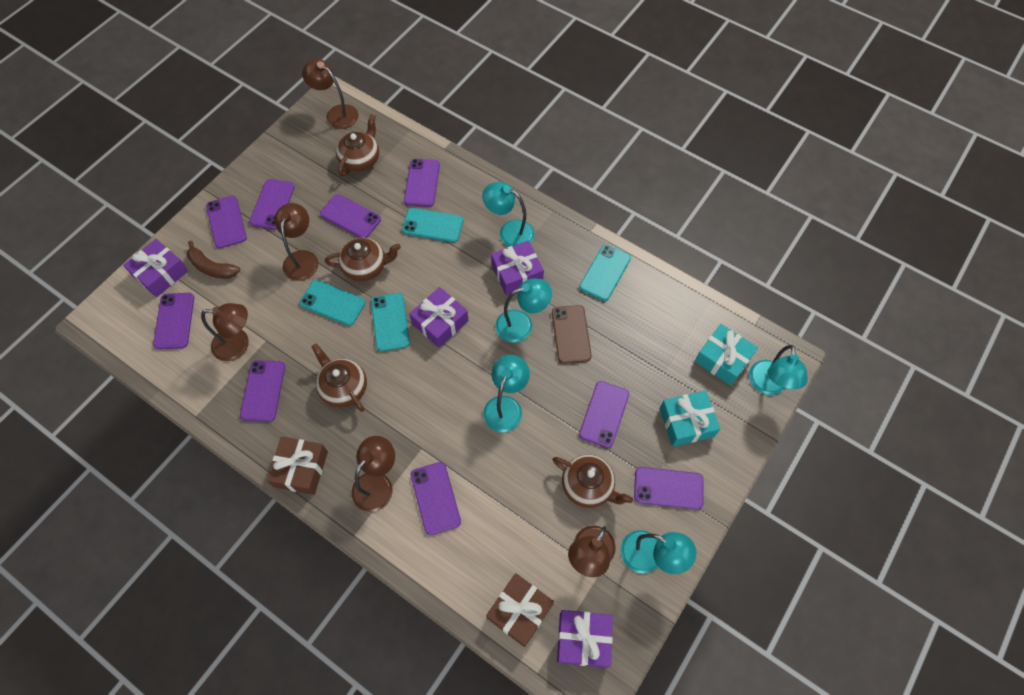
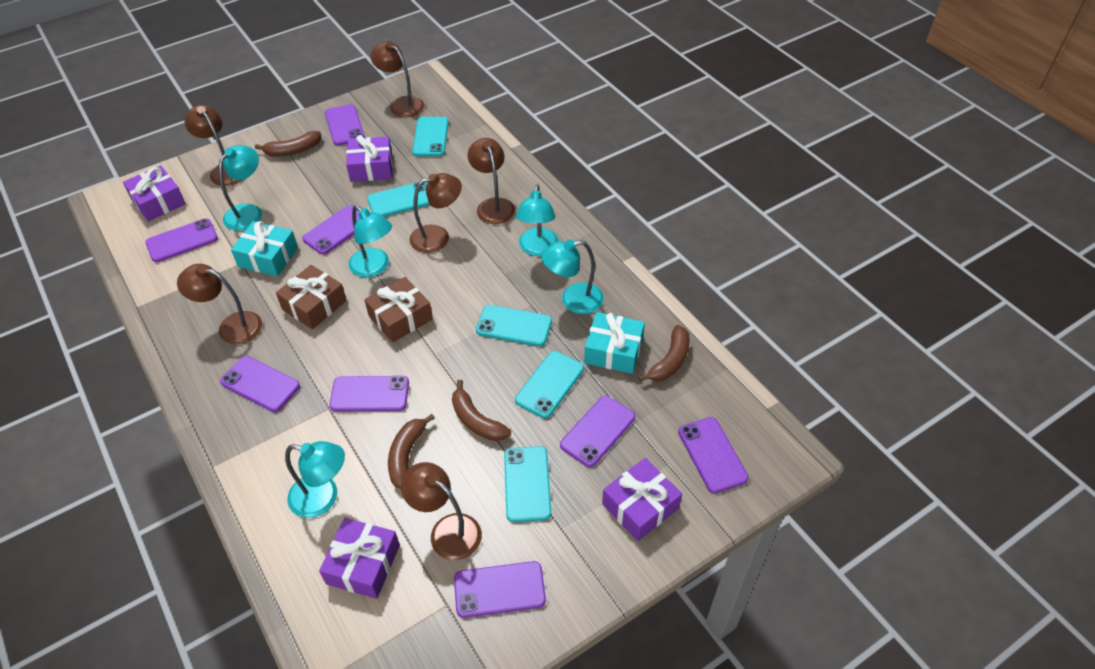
brown banana: 1 -> 4
brown lamp: 5 -> 6
brown phone: 1 -> 0
brown teapot: 4 -> 0
purple phone: 9 -> 8
turquoise phone: 4 -> 5

